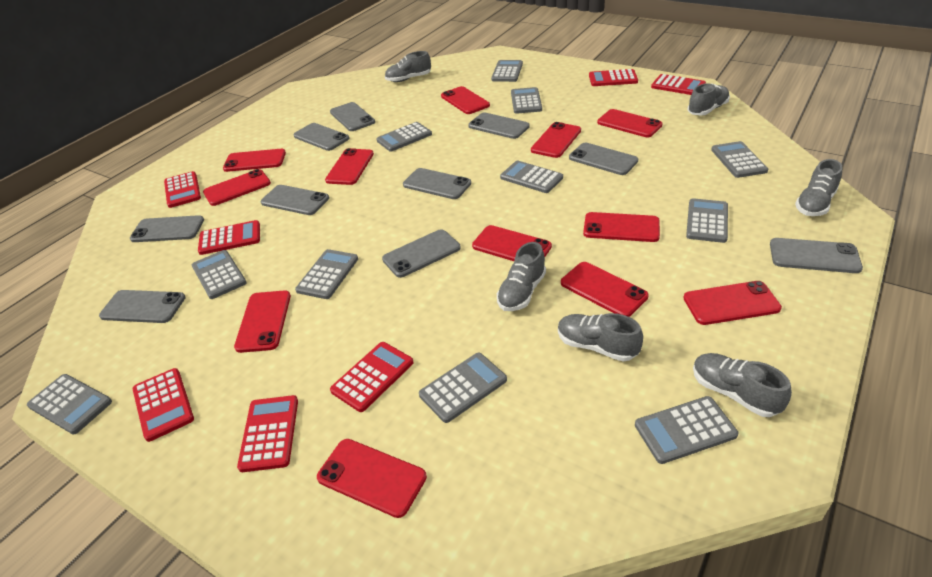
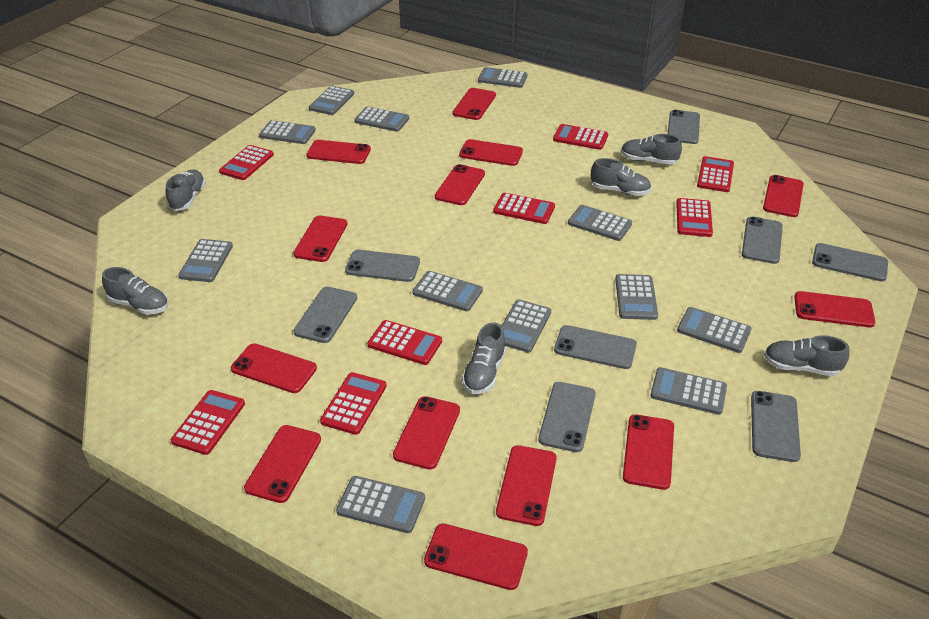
grey calculator: 11 -> 12
grey phone: 10 -> 8
red calculator: 7 -> 8
red phone: 12 -> 13

